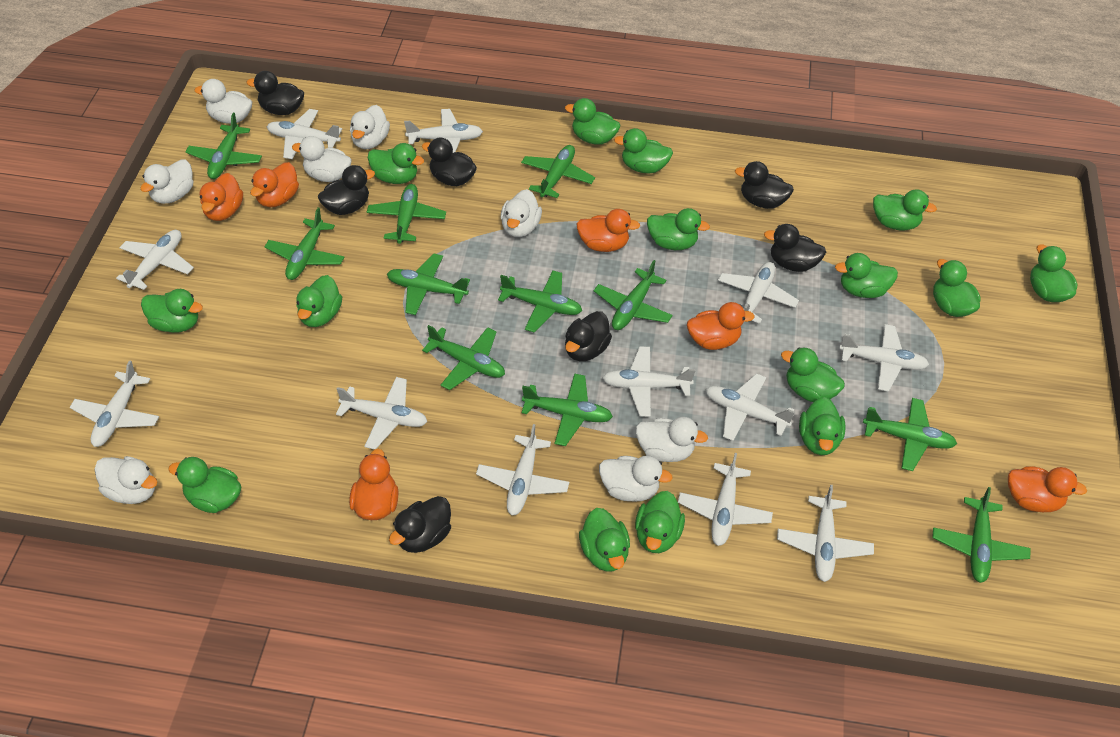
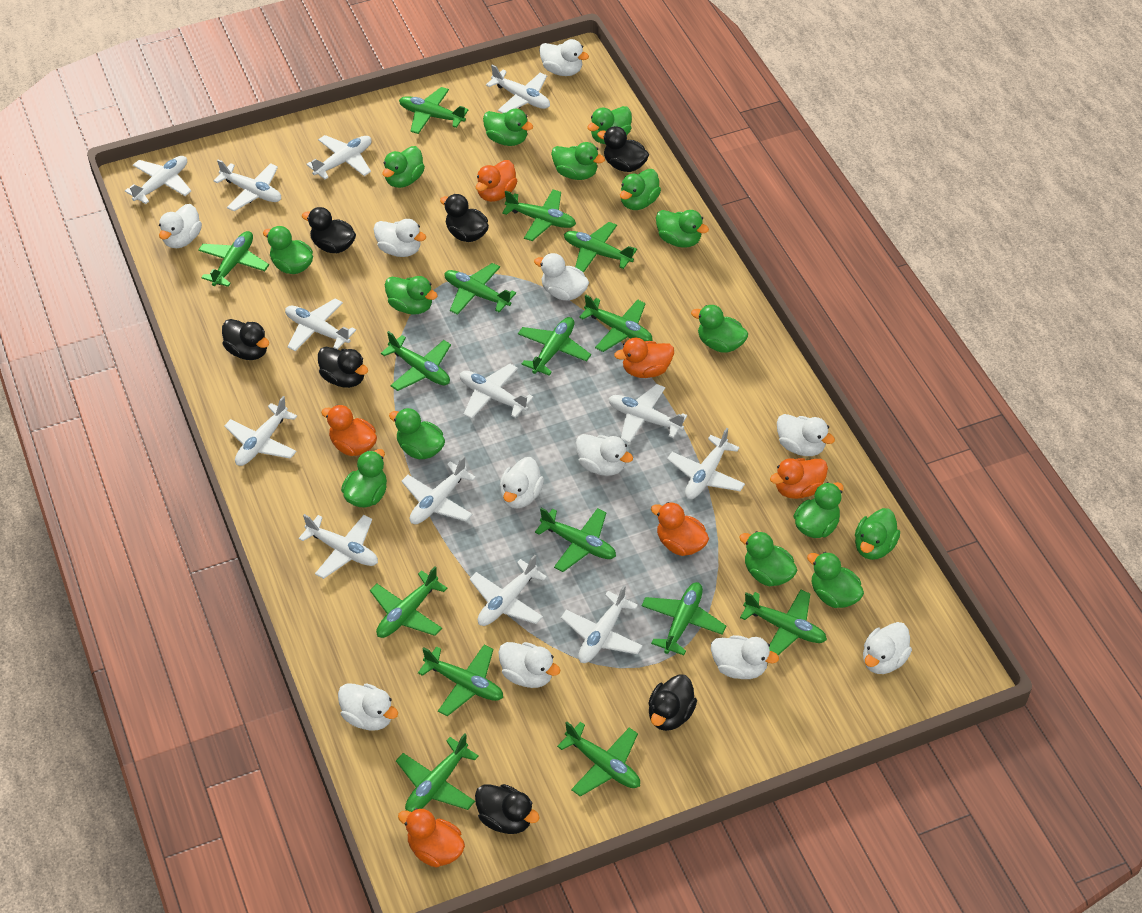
green plane: 11 -> 15
white duck: 8 -> 11
white plane: 12 -> 13

